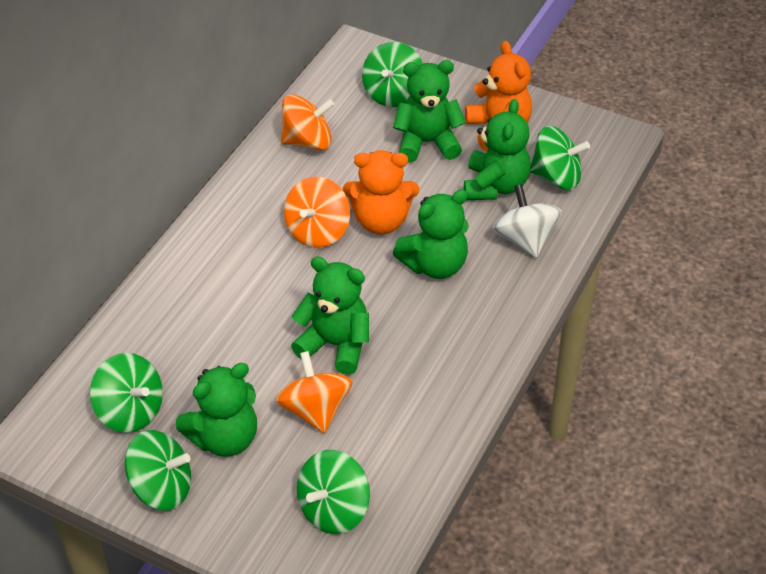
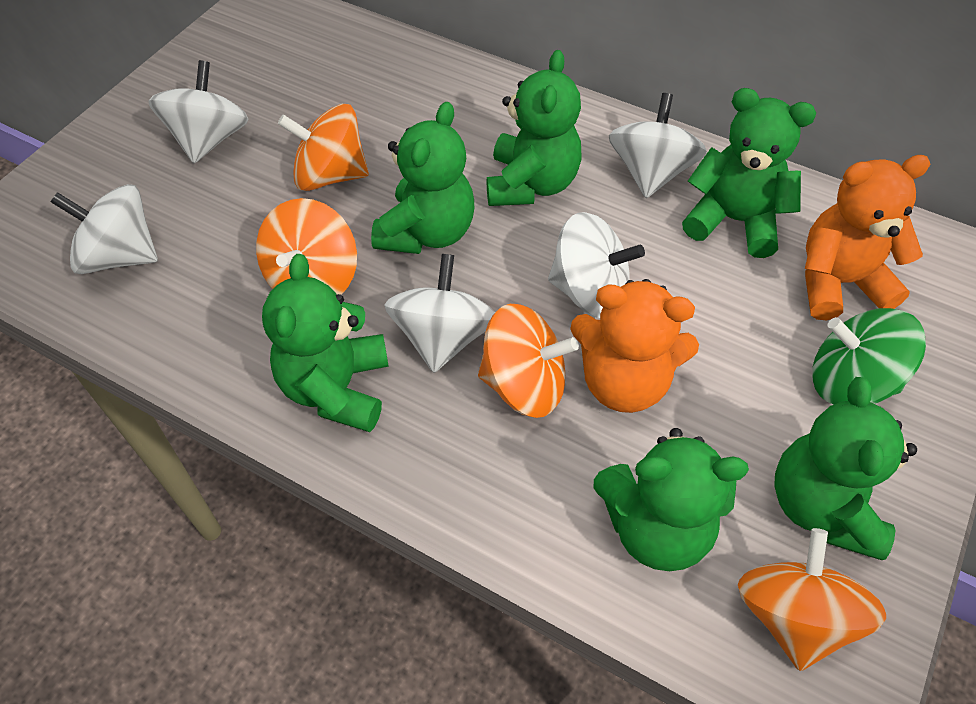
green spinning top: 5 -> 1
green teddy bear: 5 -> 6
orange spinning top: 3 -> 4
white spinning top: 1 -> 5

